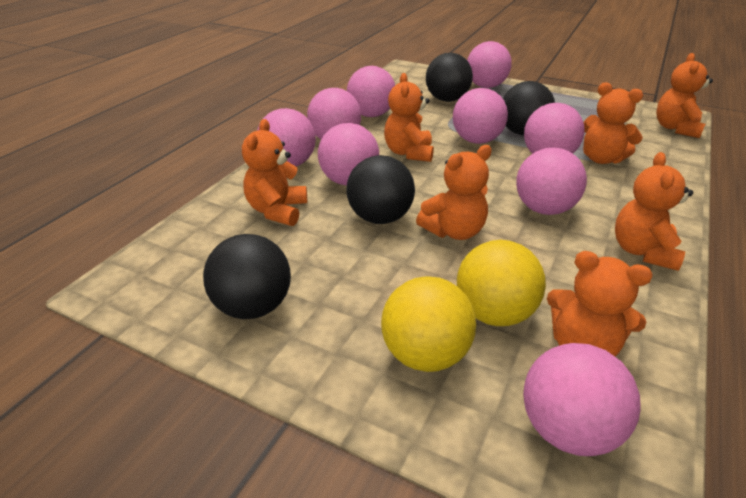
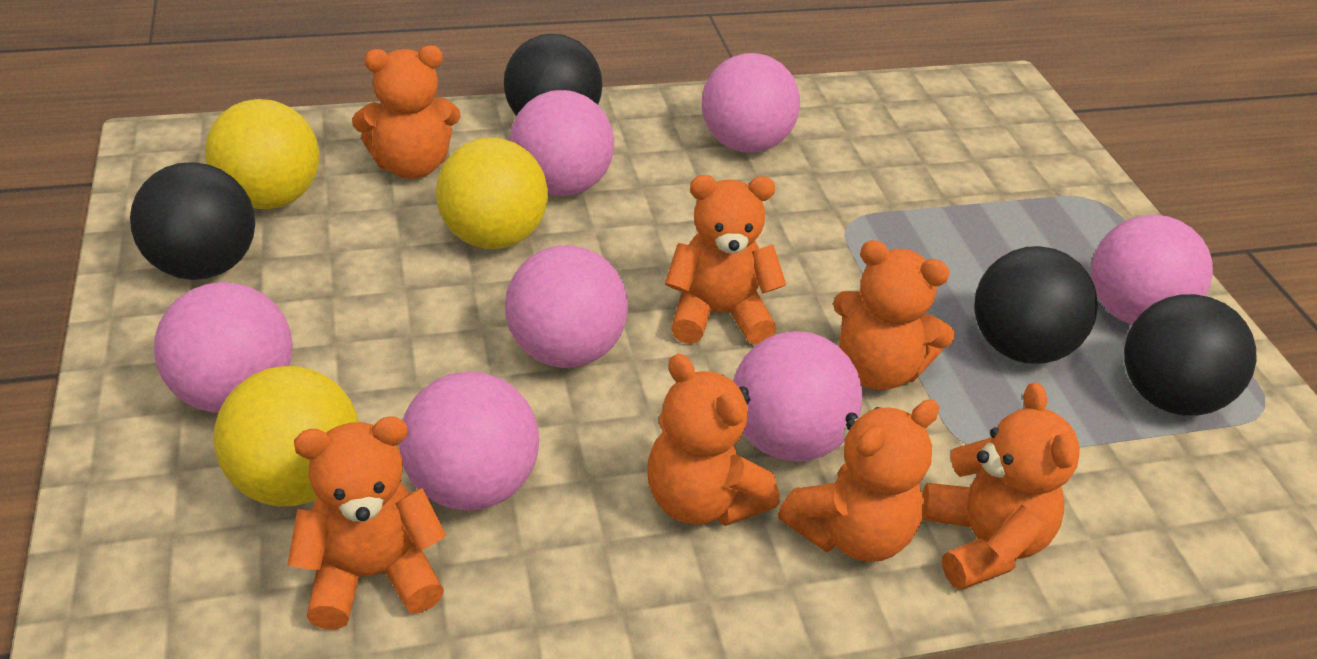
pink ball: 9 -> 7
yellow ball: 2 -> 3

